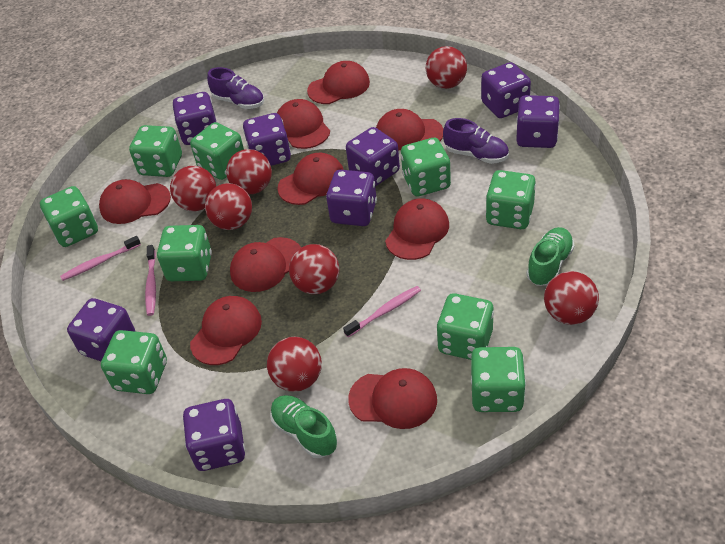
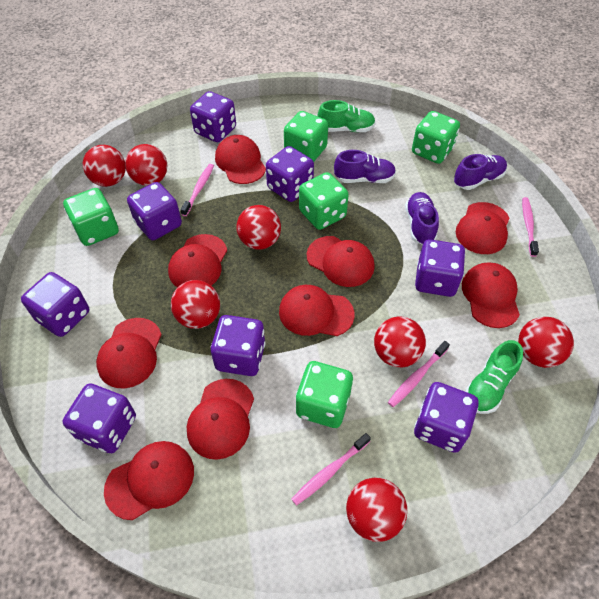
green dice: 9 -> 5
pink toothbrush: 3 -> 4
purple shoe: 2 -> 3

